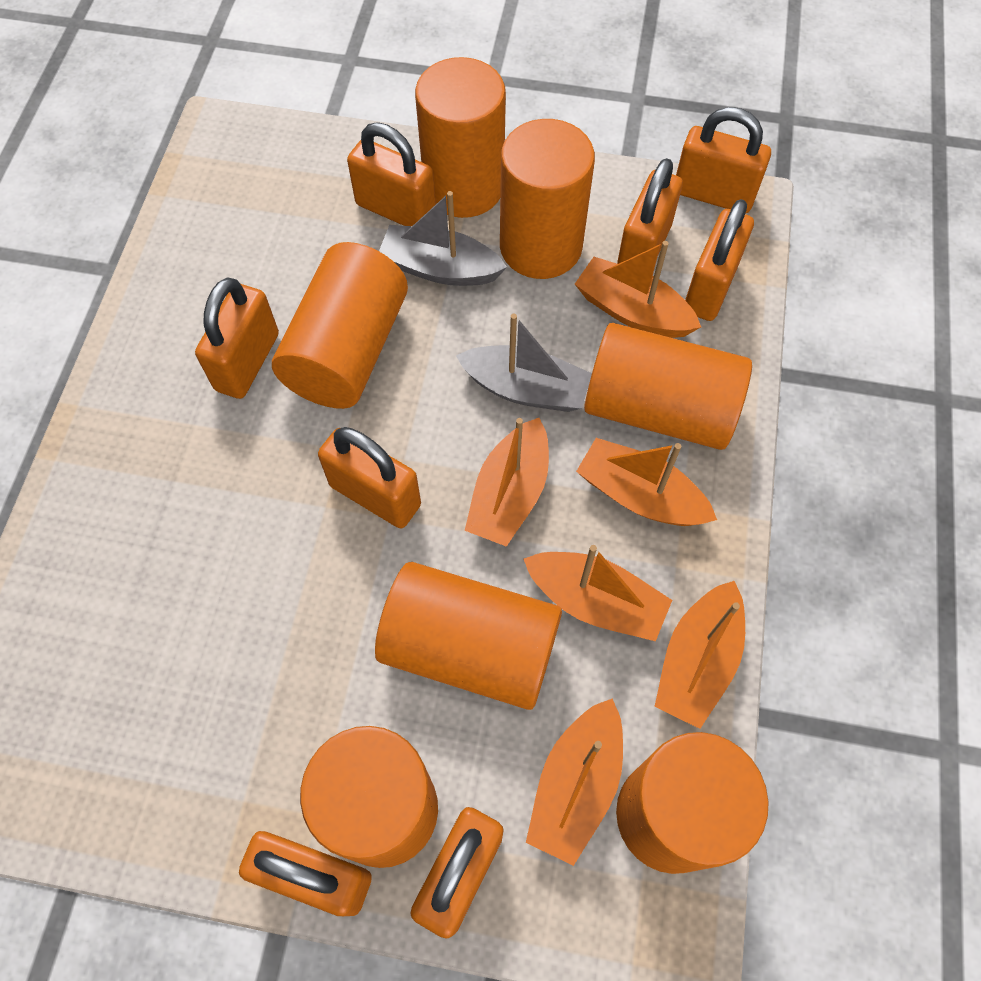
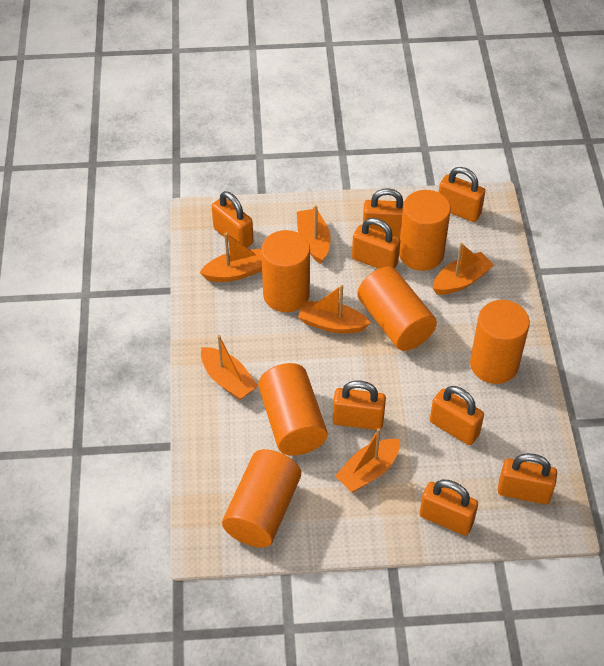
grey boat: 2 -> 0
orange cylinder: 7 -> 6

